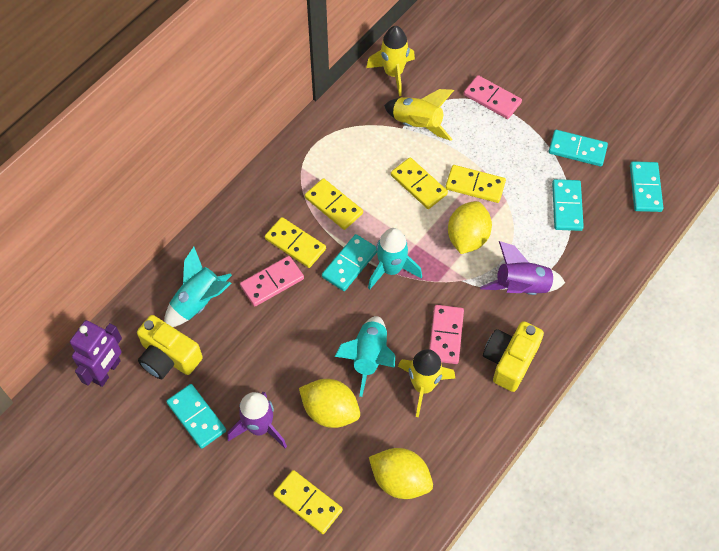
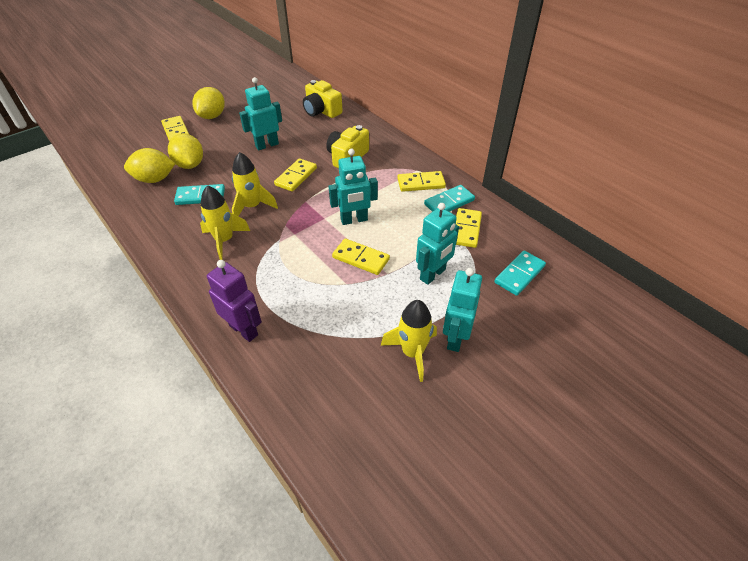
pink domino: 3 -> 0
purple rocket: 2 -> 0
turquoise domino: 5 -> 3
turquoise robot: 0 -> 4
turquoise rocket: 3 -> 0

